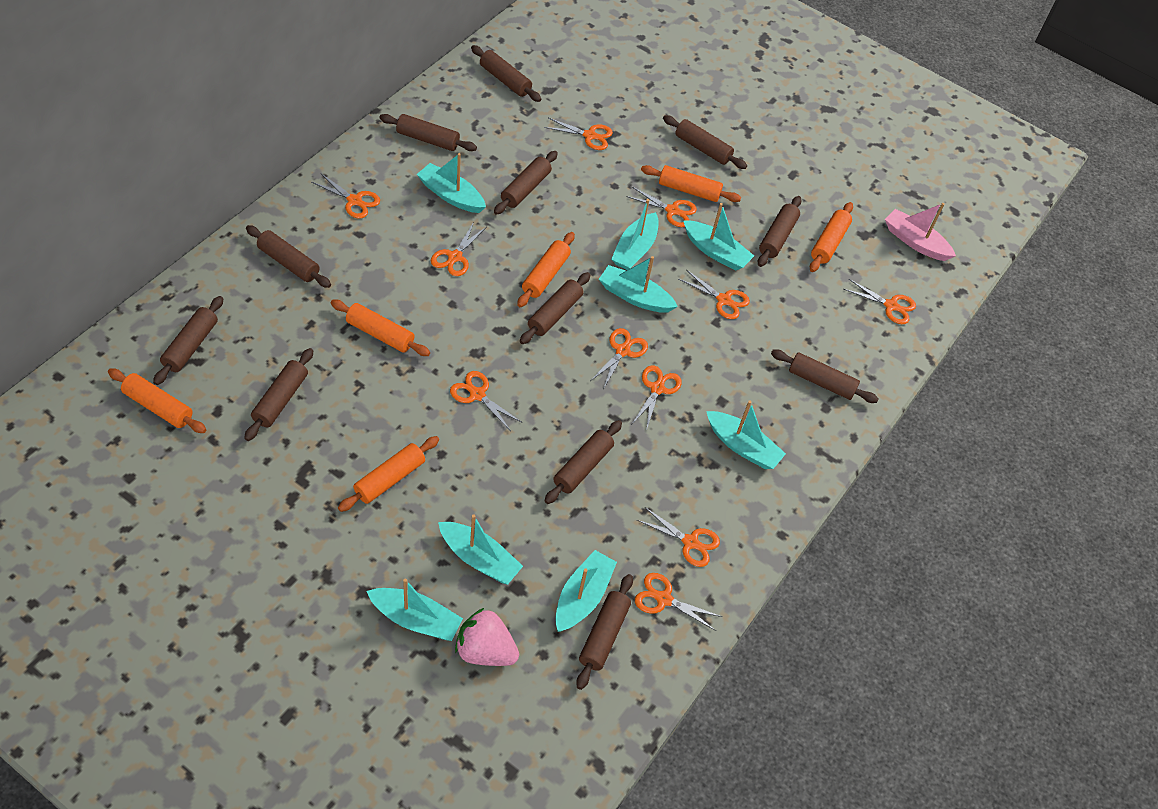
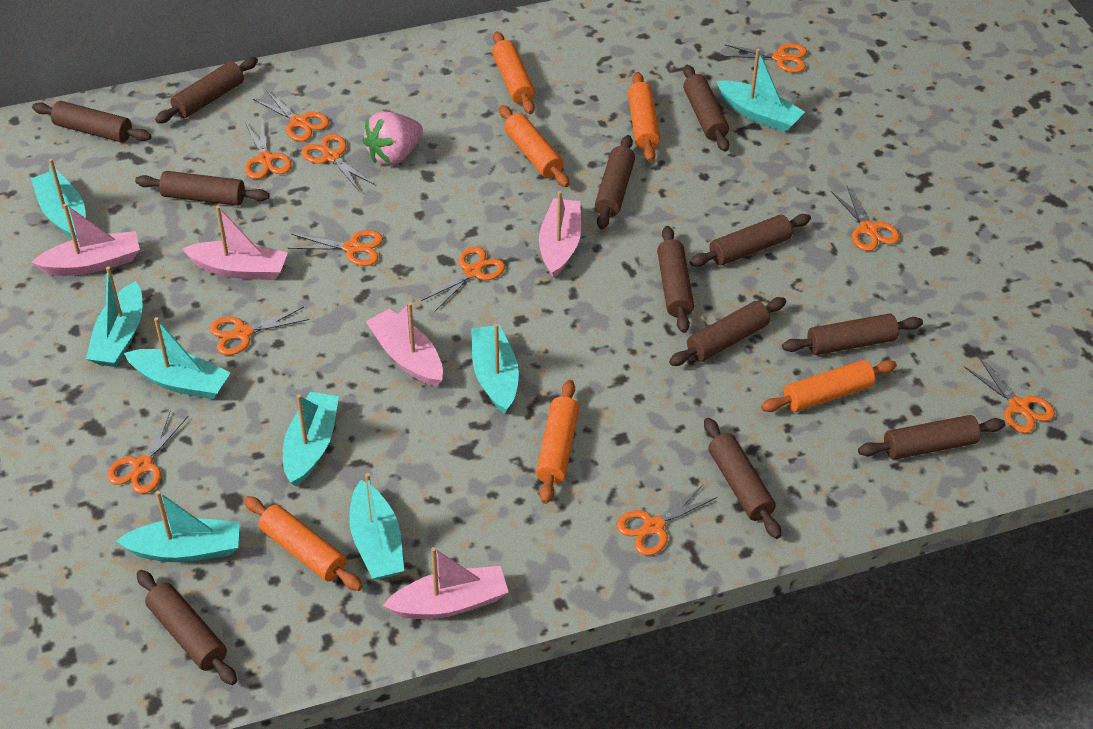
pink boat: 1 -> 5

